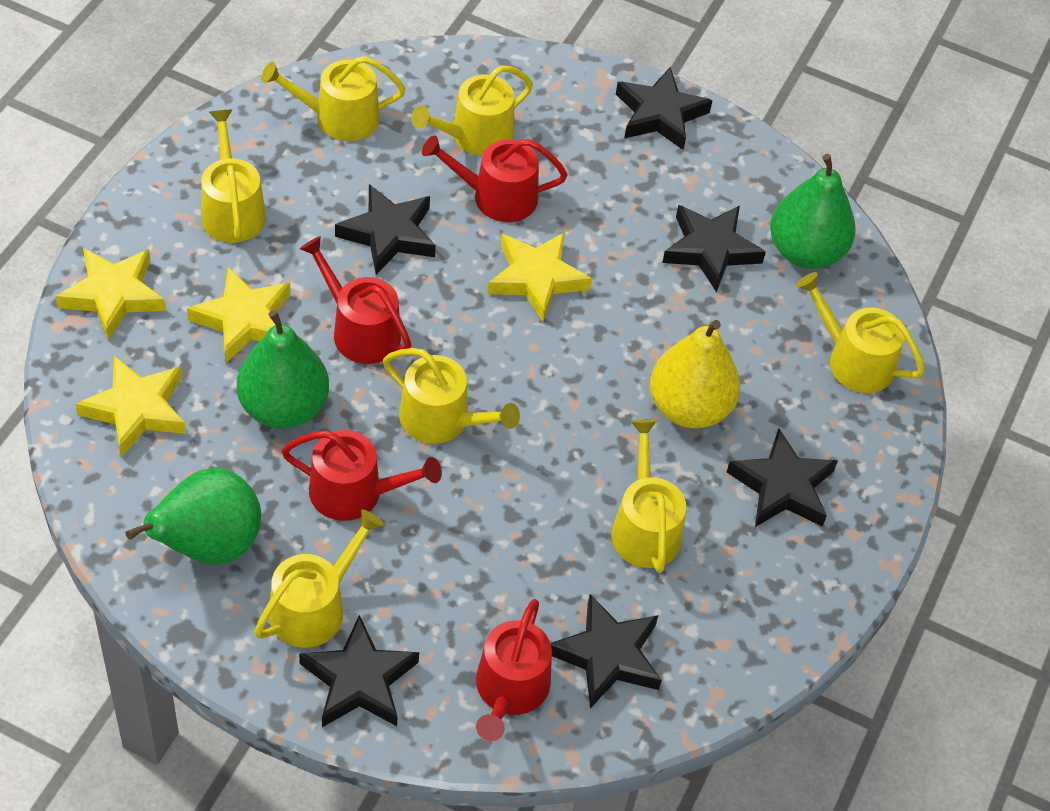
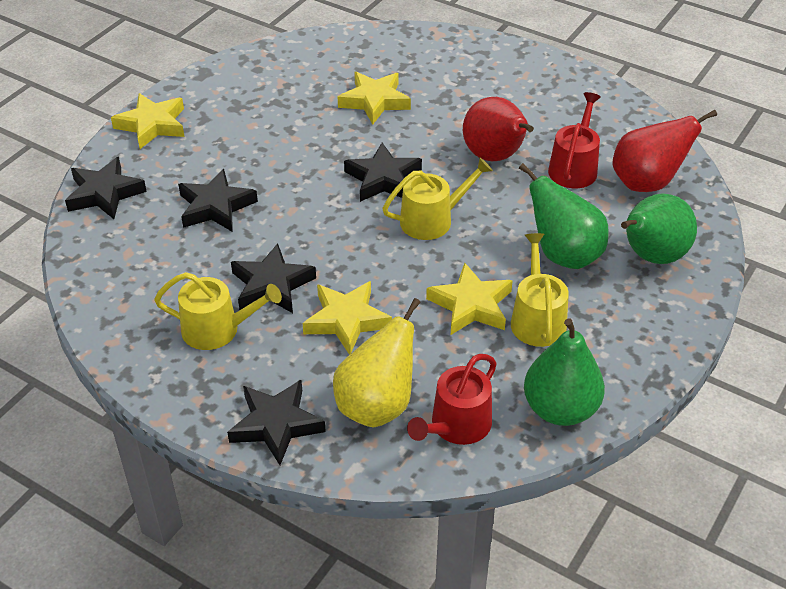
black star: 6 -> 5
red pear: 0 -> 2
red watering can: 4 -> 2
yellow watering can: 7 -> 3

